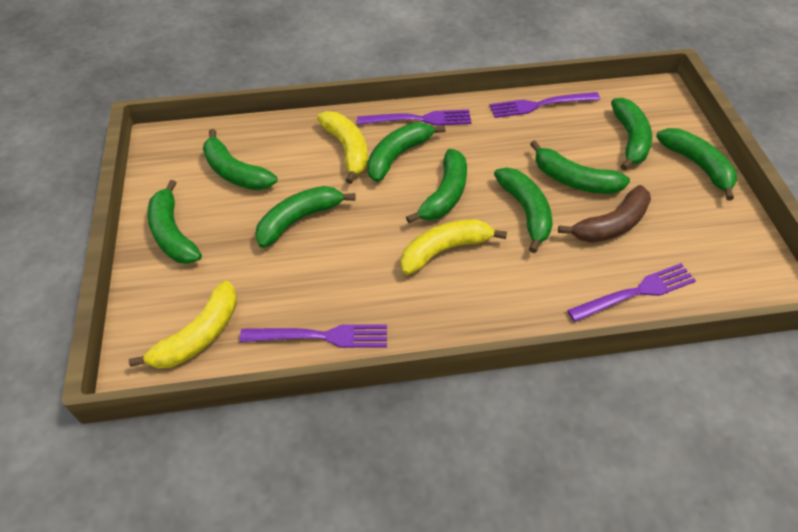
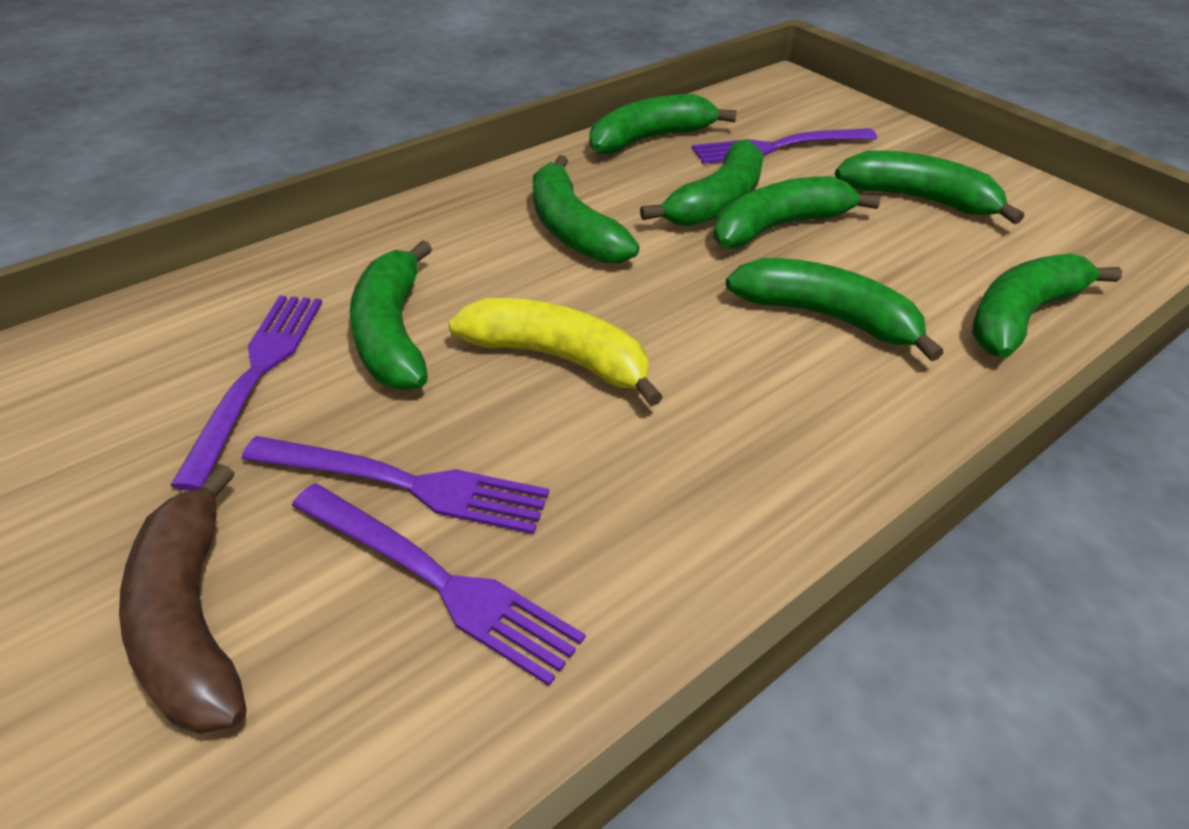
green banana: 9 -> 8
yellow banana: 3 -> 1

